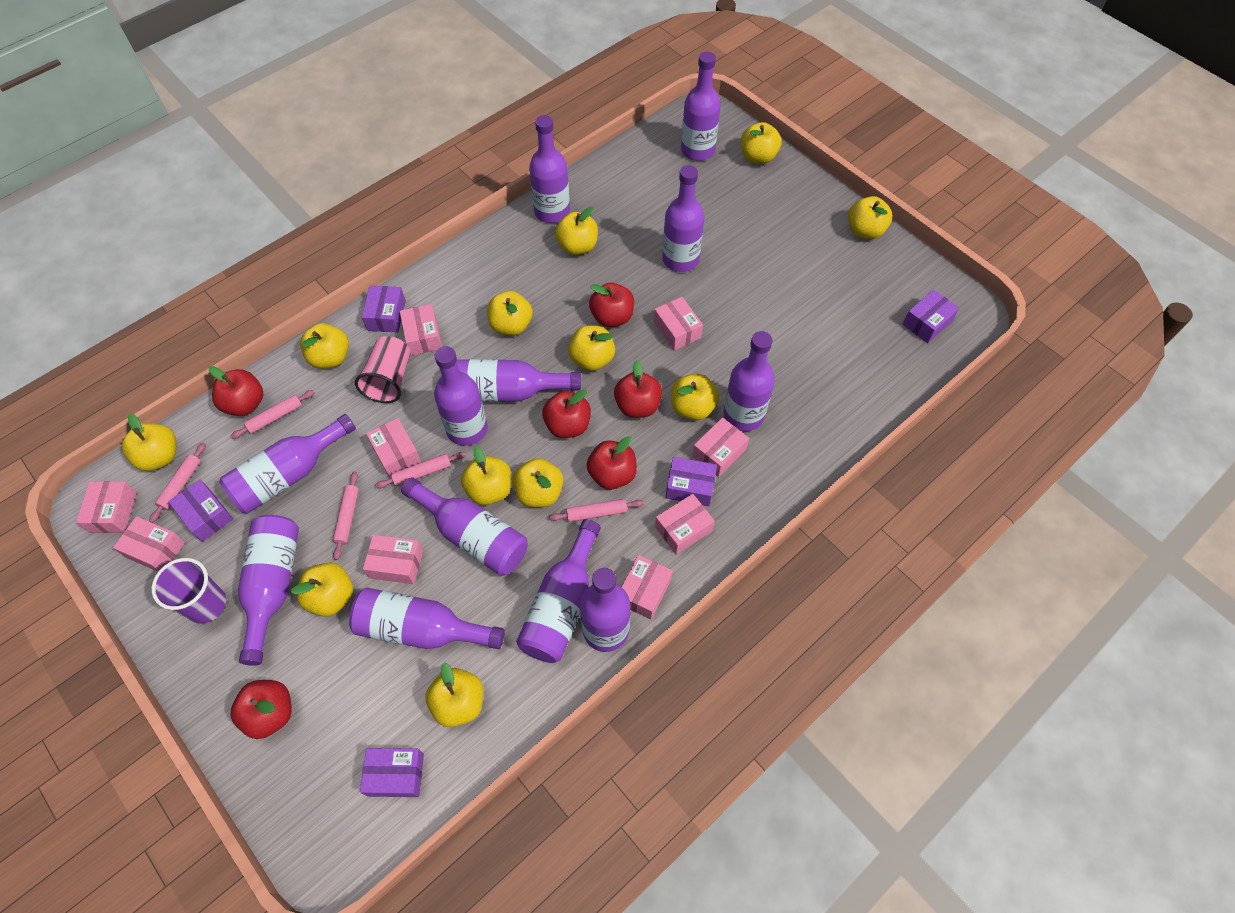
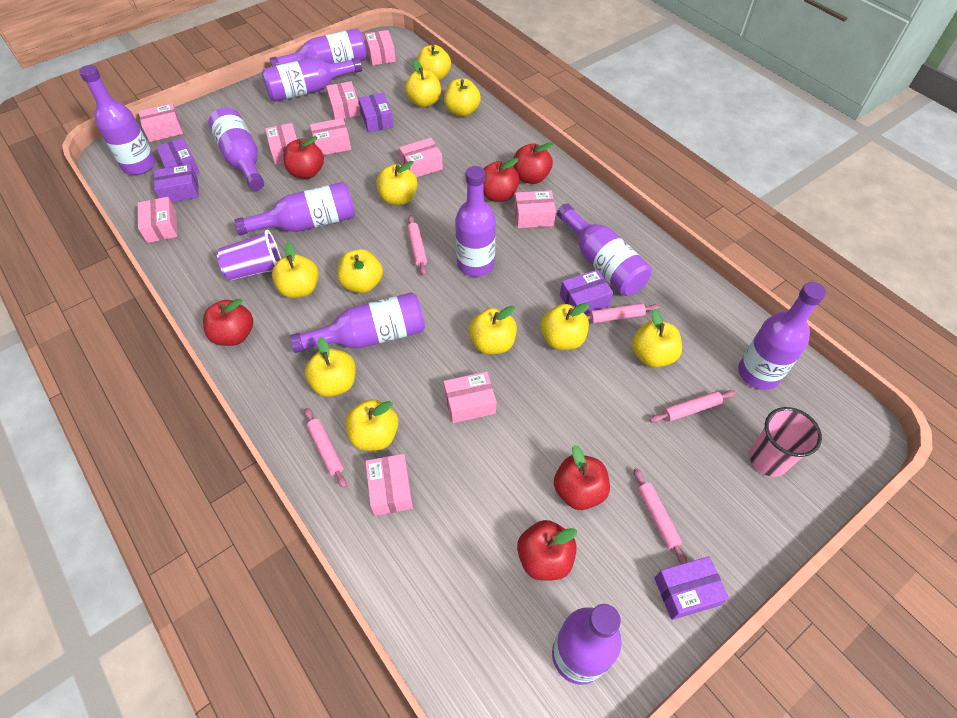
pink box: 9 -> 10
purple bottle: 12 -> 10
yellow apple: 12 -> 11

